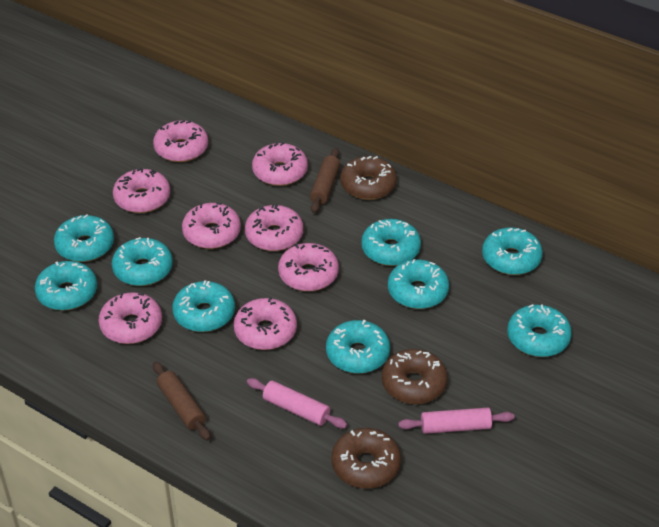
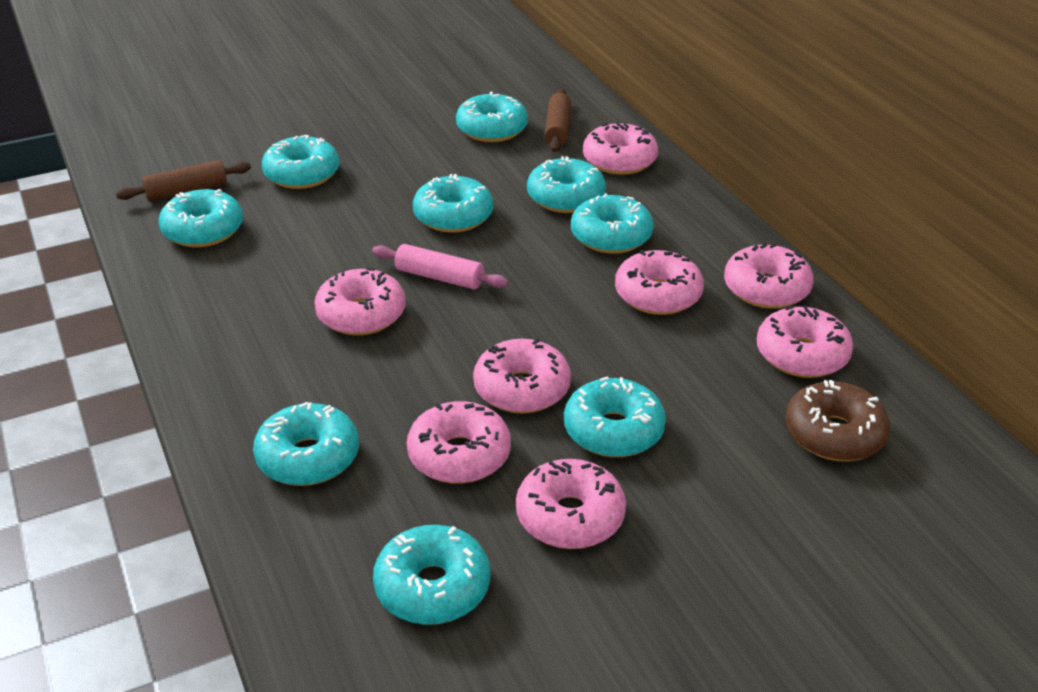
brown donut: 3 -> 1
pink rolling pin: 2 -> 1

